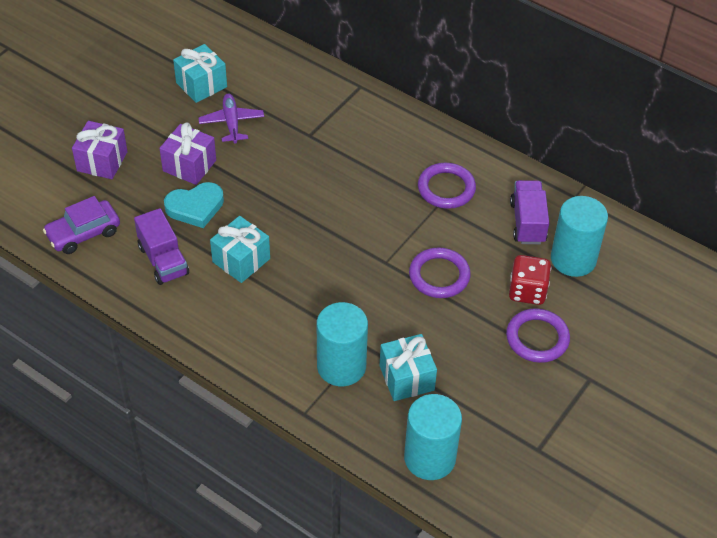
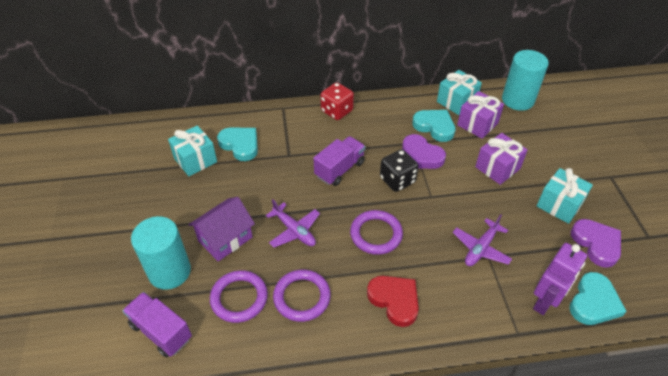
black dice: 0 -> 1
purple car: 1 -> 0
purple heart: 0 -> 2
purple house: 0 -> 1
purple plane: 1 -> 2
purple robot: 0 -> 1
red heart: 0 -> 1
turquoise cylinder: 3 -> 2
turquoise heart: 1 -> 3

